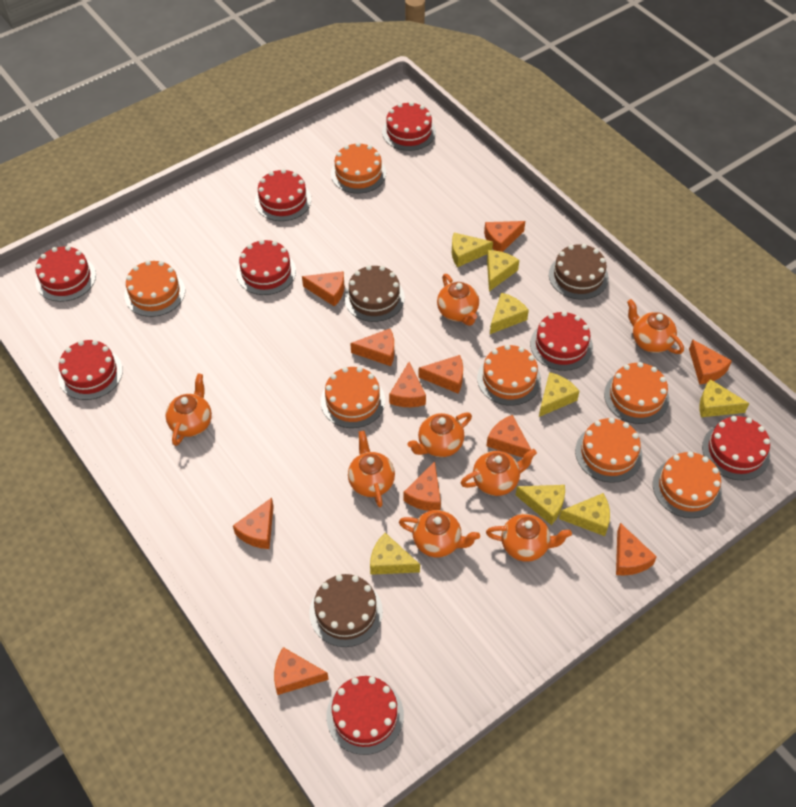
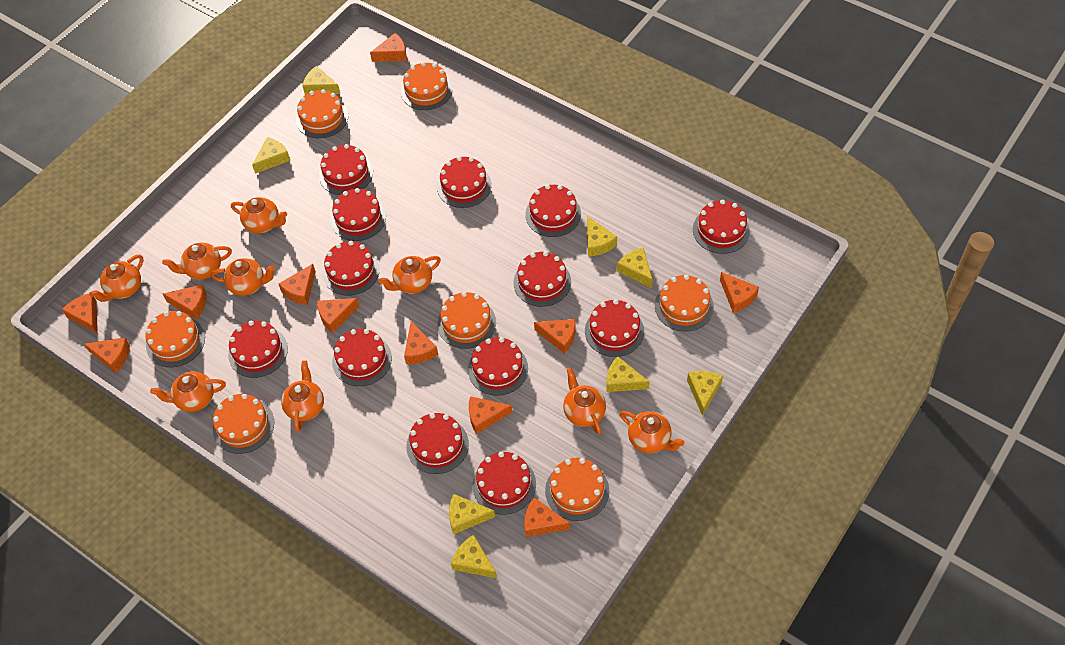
brown cake: 3 -> 0
orange teapot: 8 -> 9
red cake: 8 -> 13

